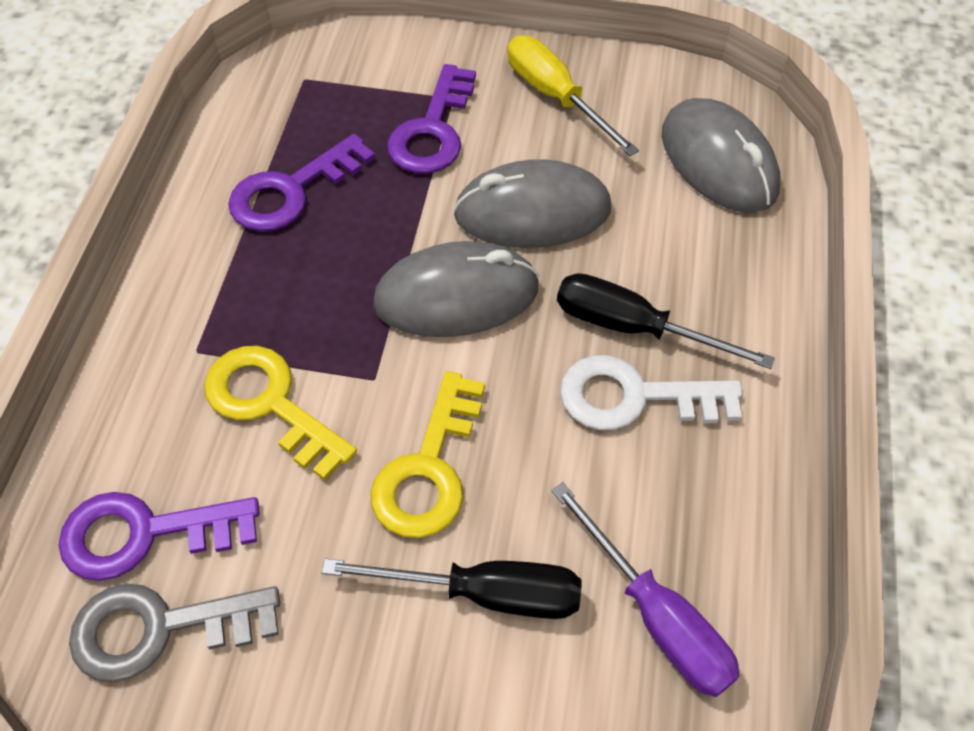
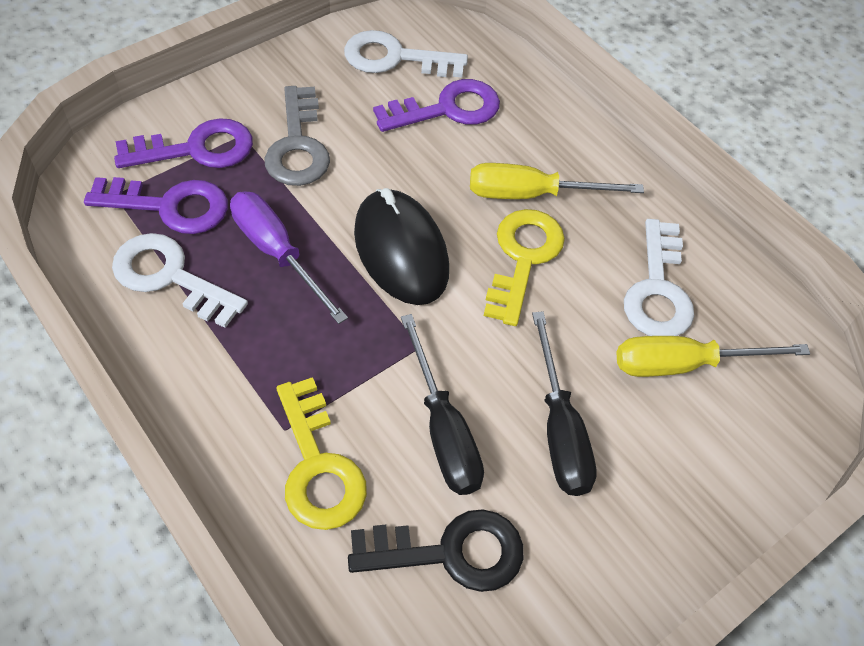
black key: 0 -> 1
black mouse: 0 -> 1
grey mouse: 3 -> 0
white key: 1 -> 3
yellow screwdriver: 1 -> 2

